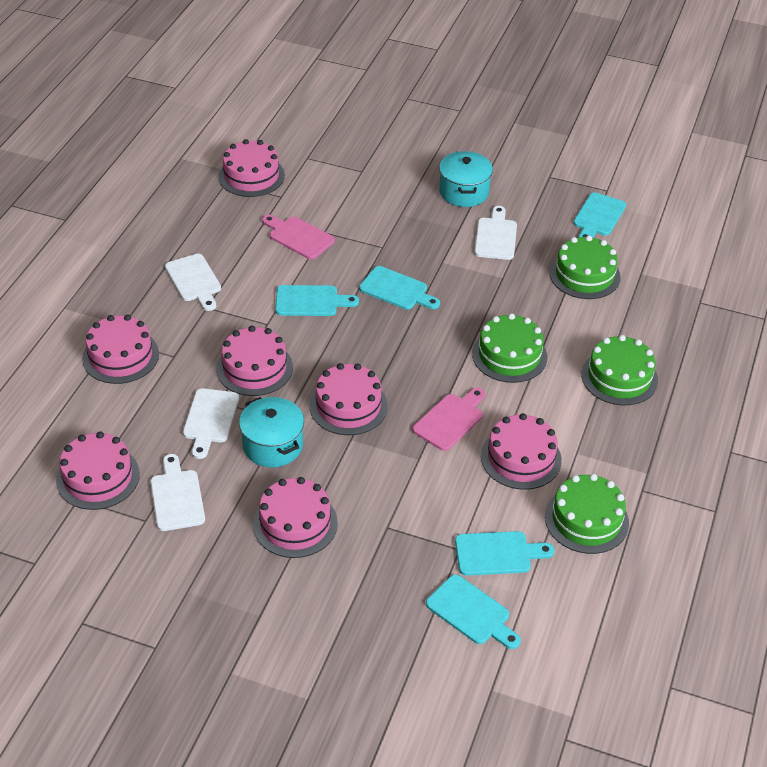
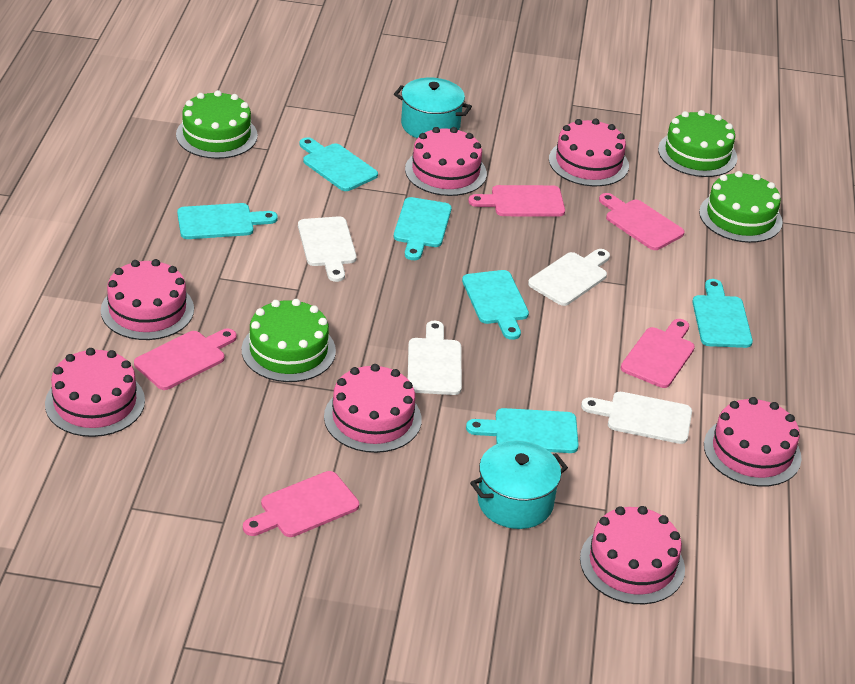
pink cutting board: 2 -> 5
turquoise cutting board: 5 -> 6

